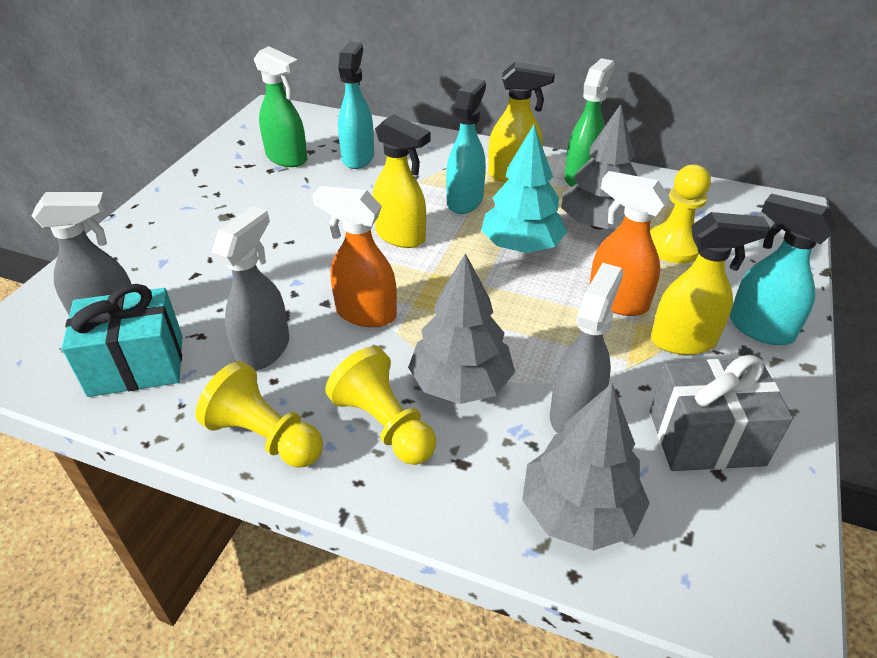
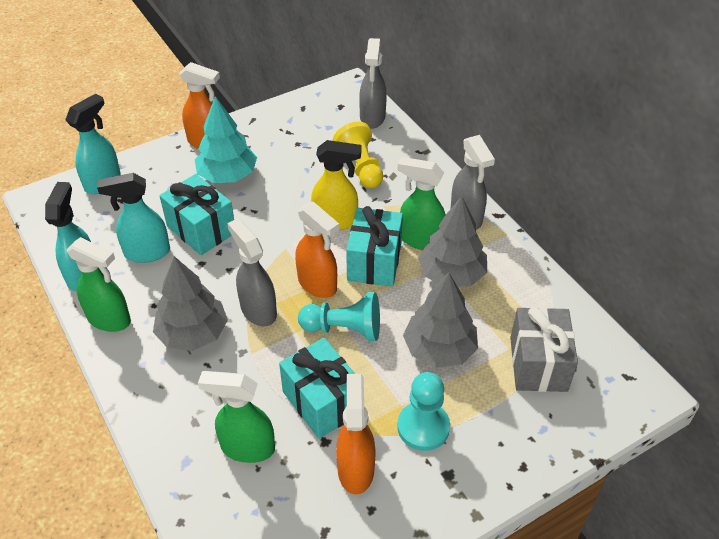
green spray bottle: 2 -> 3
orange spray bottle: 2 -> 3
turquoise gift: 1 -> 3
turquoise pawn: 0 -> 2
yellow pawn: 3 -> 1
yellow spray bottle: 3 -> 1

